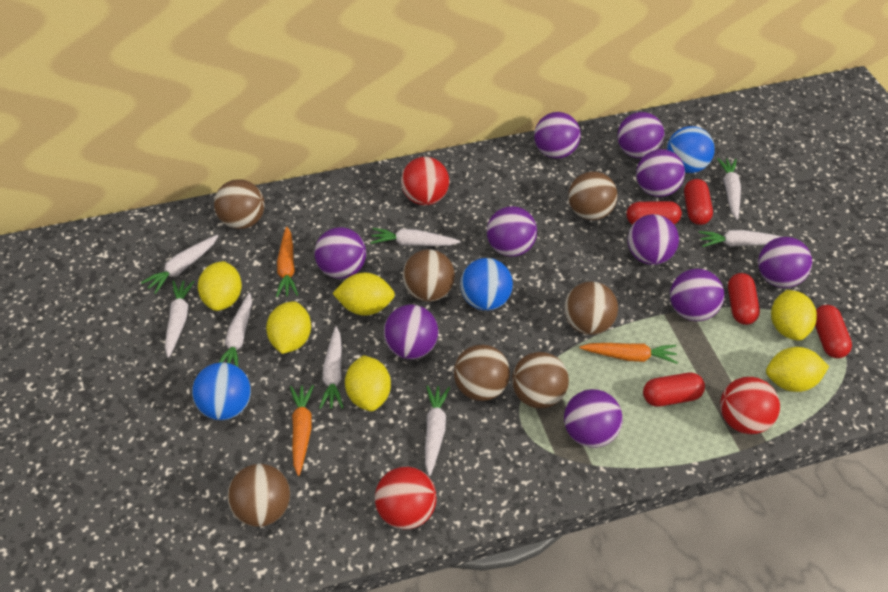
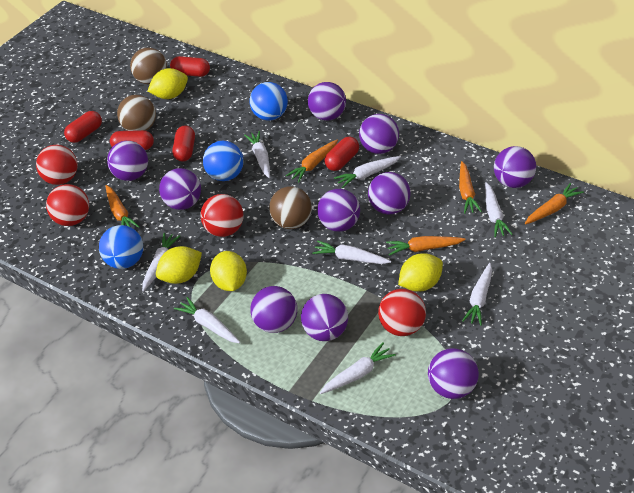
brown ball: 7 -> 3
orange carrot: 3 -> 5
red ball: 3 -> 4
yellow lemon: 6 -> 4

